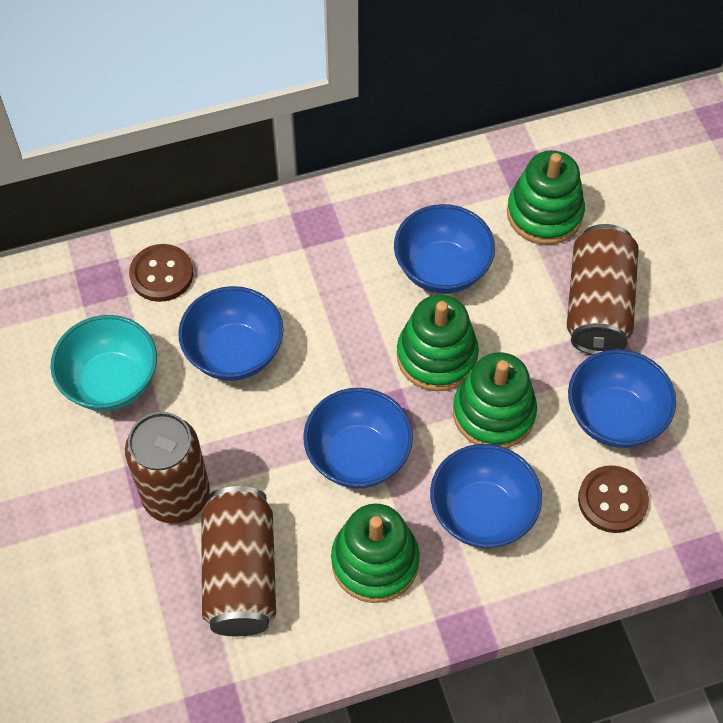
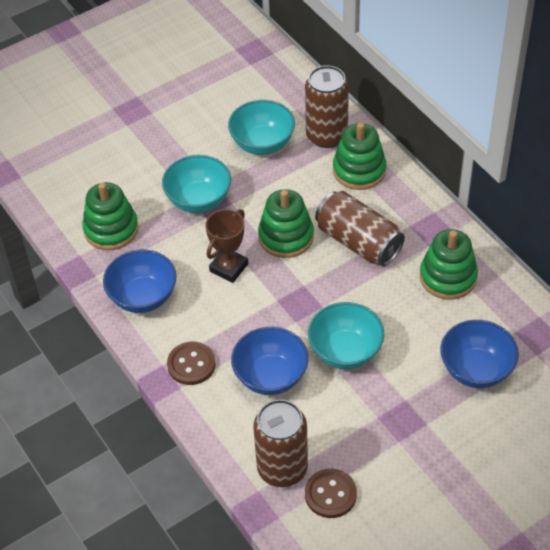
blue bowl: 5 -> 3
brown trophy: 0 -> 1
turquoise bowl: 1 -> 3

